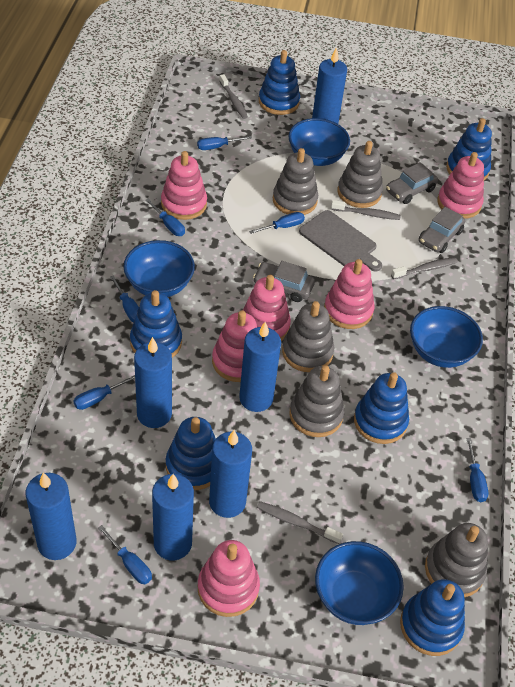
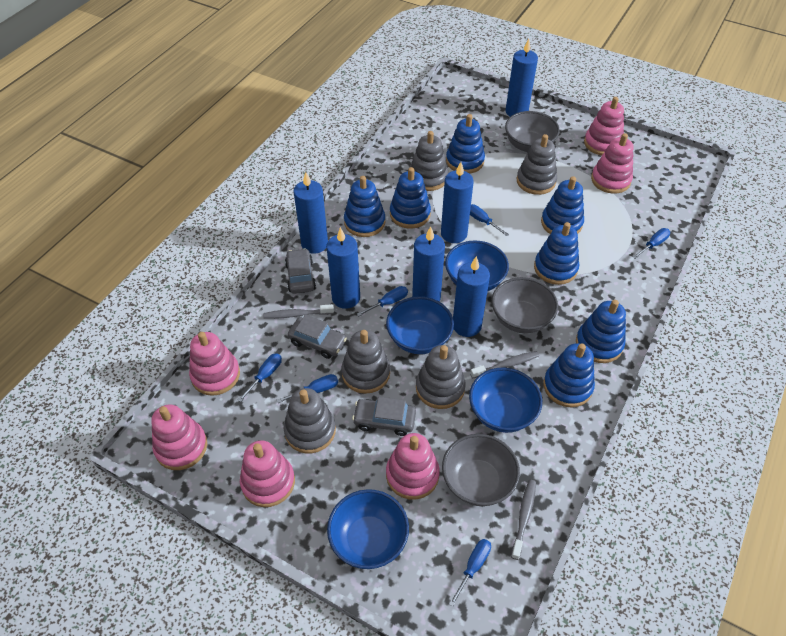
blue screwdriver: 7 -> 6
blue stacking toy: 6 -> 7
grey bowl: 0 -> 3
grey cutting board: 1 -> 0
grey toothbrush: 4 -> 3

